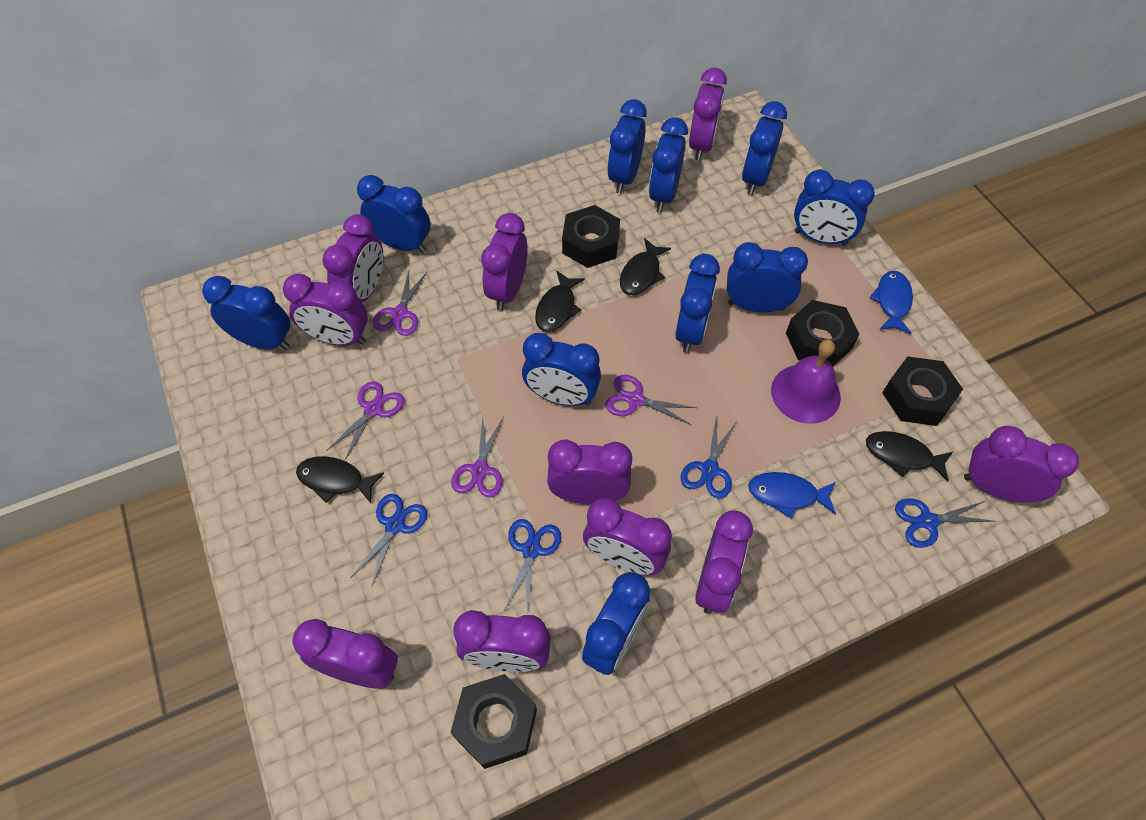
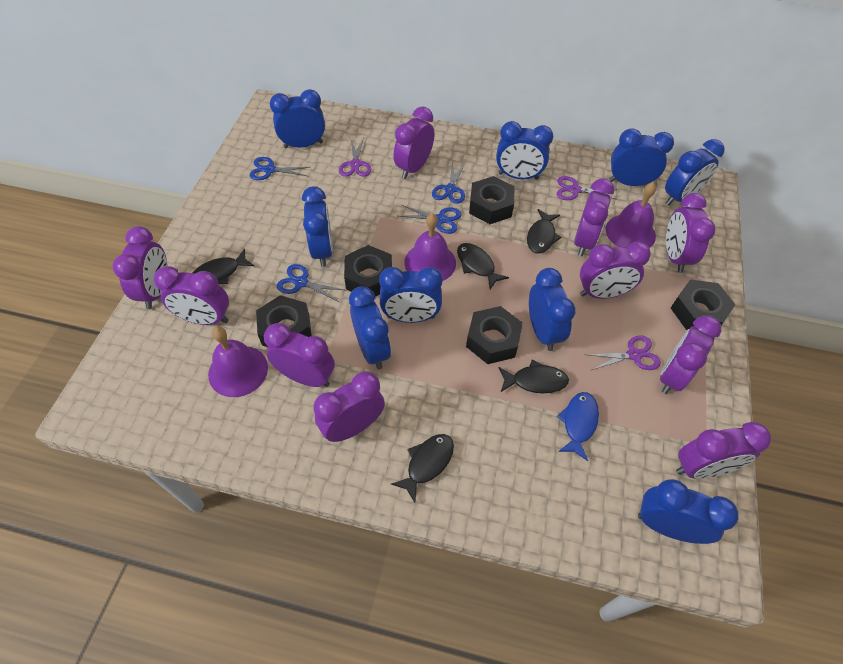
black fish: 4 -> 5
black nut: 4 -> 5
blue clock: 10 -> 9
blue fish: 2 -> 1
purple bell: 1 -> 3
purple scissors: 4 -> 3

